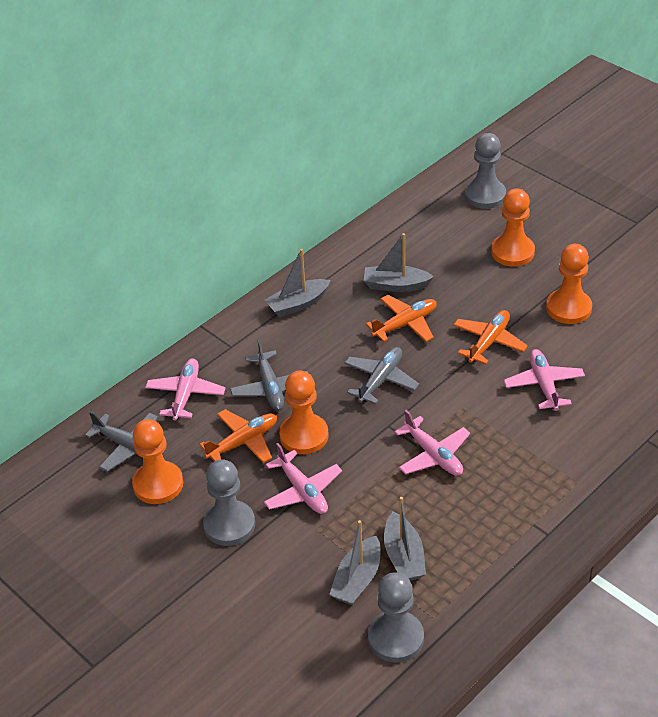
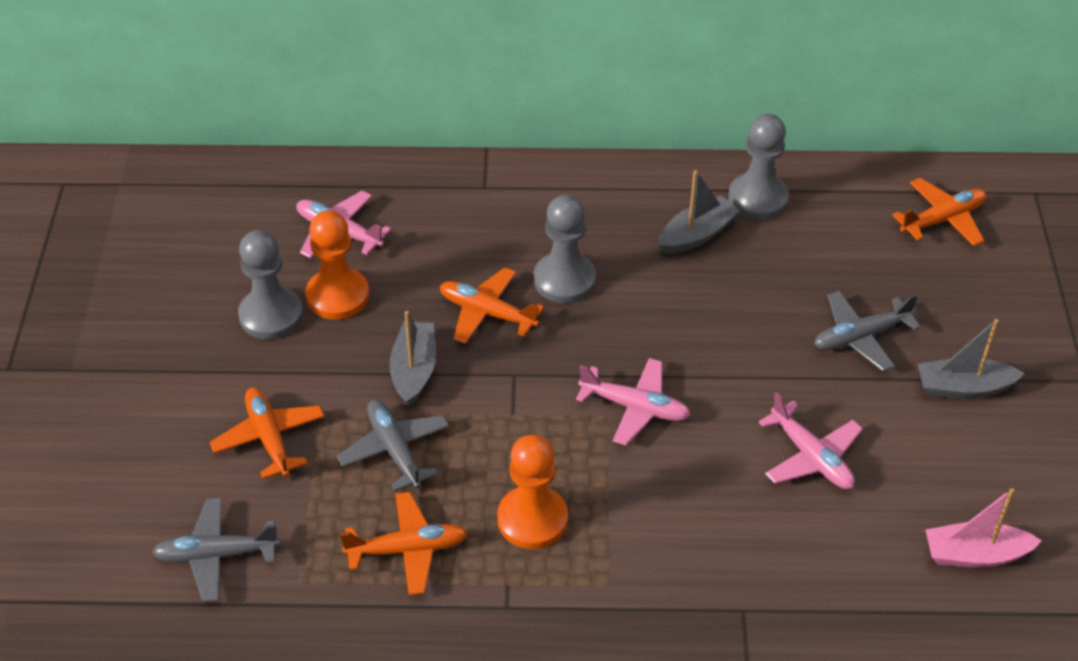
grey boat: 4 -> 3
orange pawn: 4 -> 2
orange plane: 3 -> 4
pink boat: 0 -> 1
pink plane: 4 -> 3

